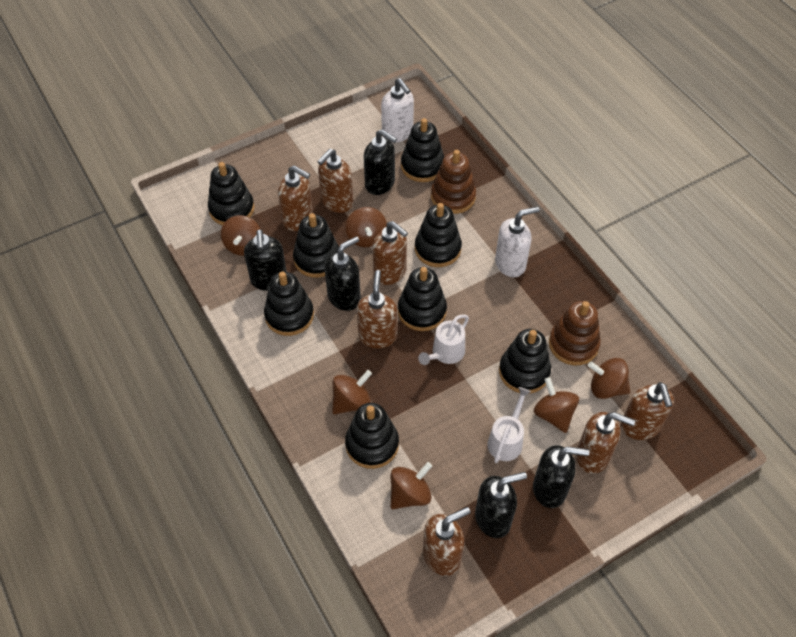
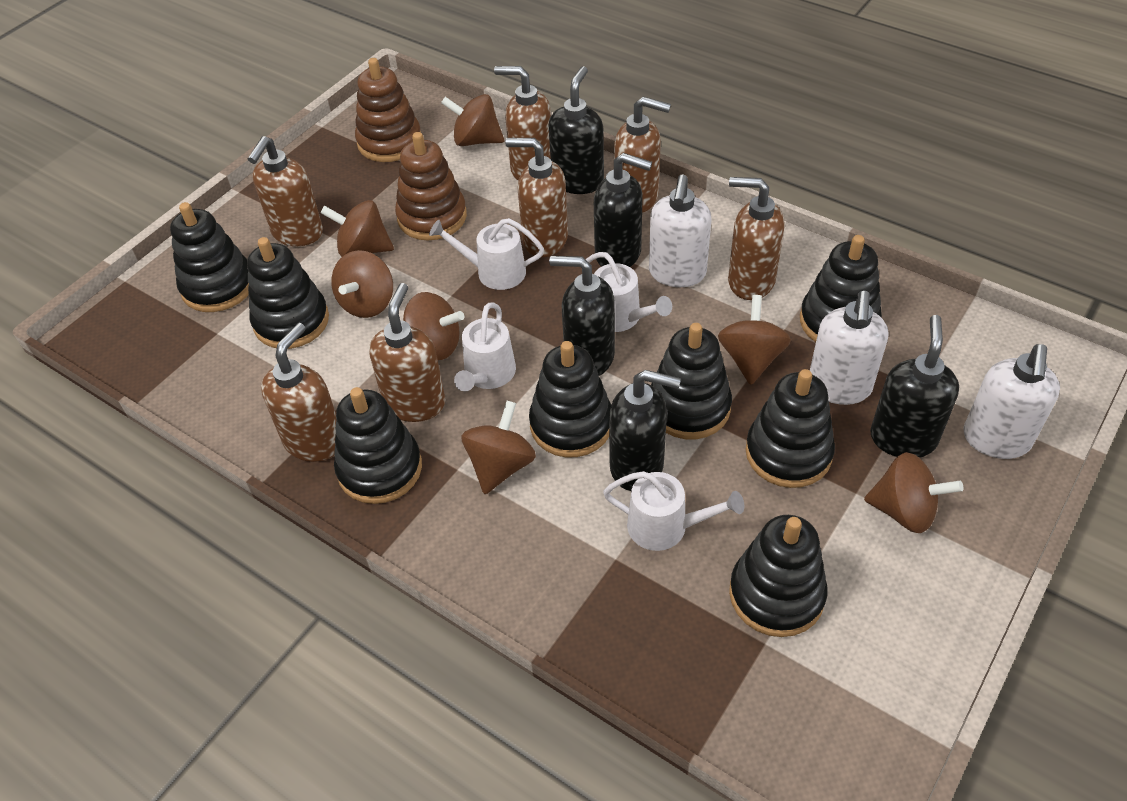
brown spinning top: 6 -> 7
white soap dispenser: 2 -> 3
white watering can: 2 -> 4

